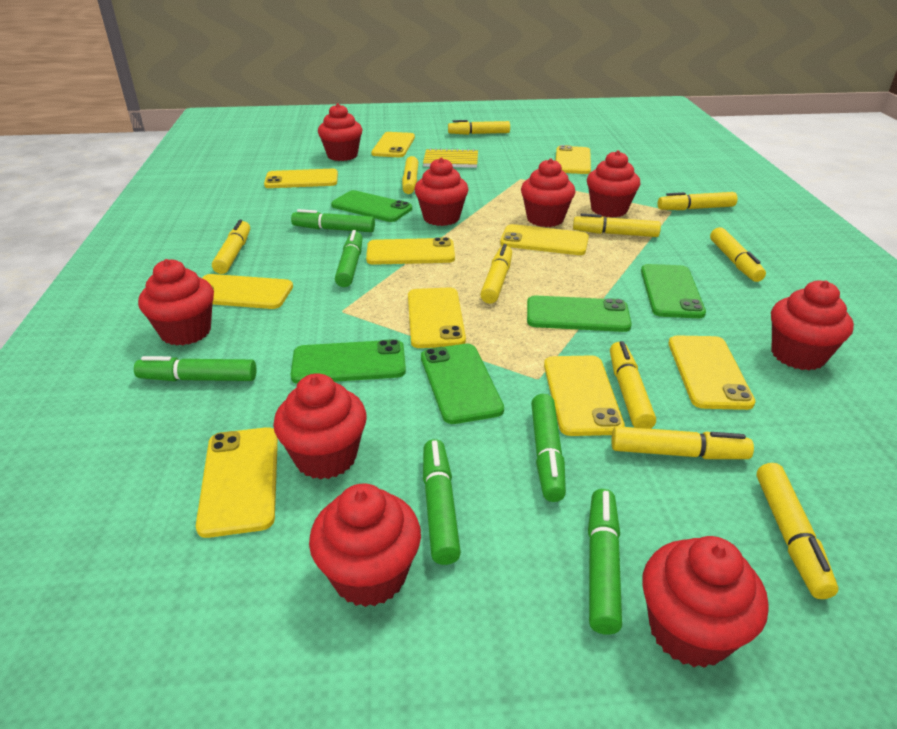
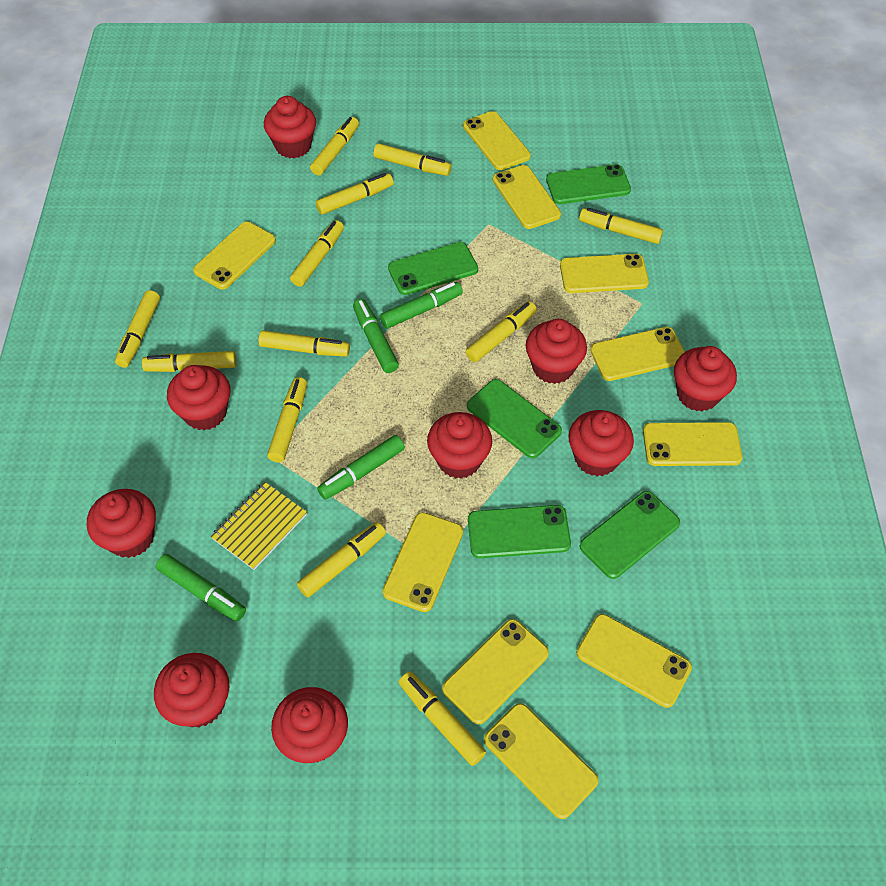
green marker: 6 -> 4
yellow marker: 10 -> 12

